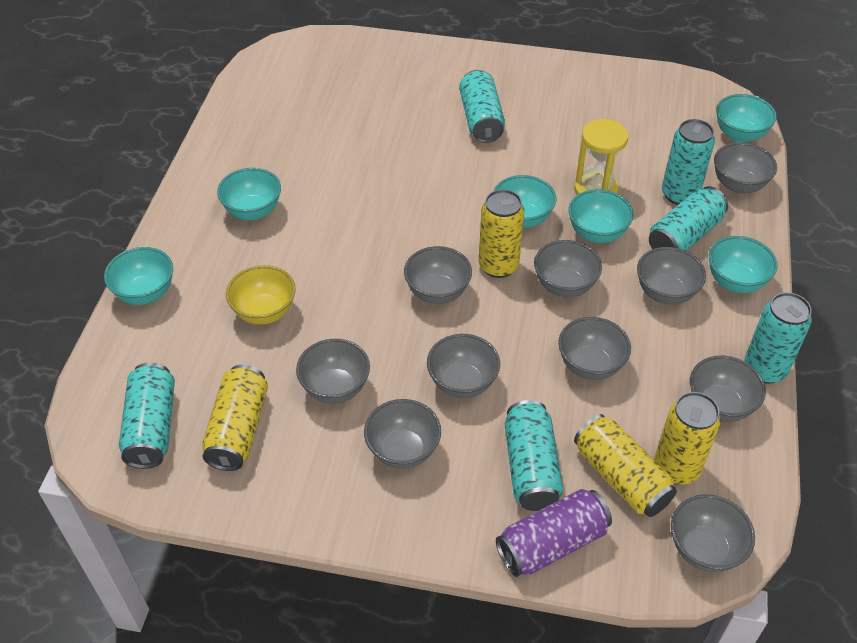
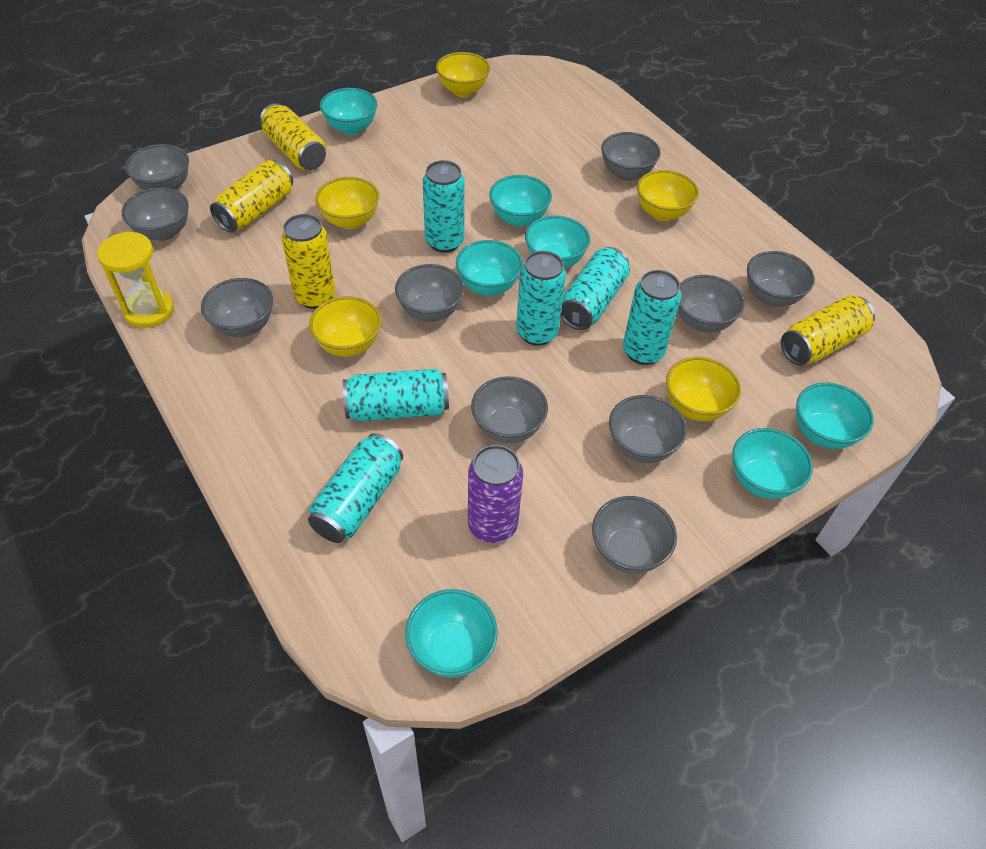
turquoise bowl: 6 -> 7
yellow bowl: 1 -> 5

